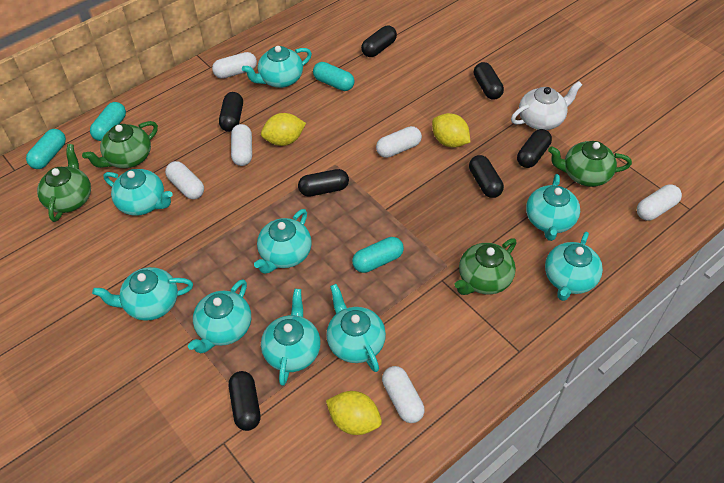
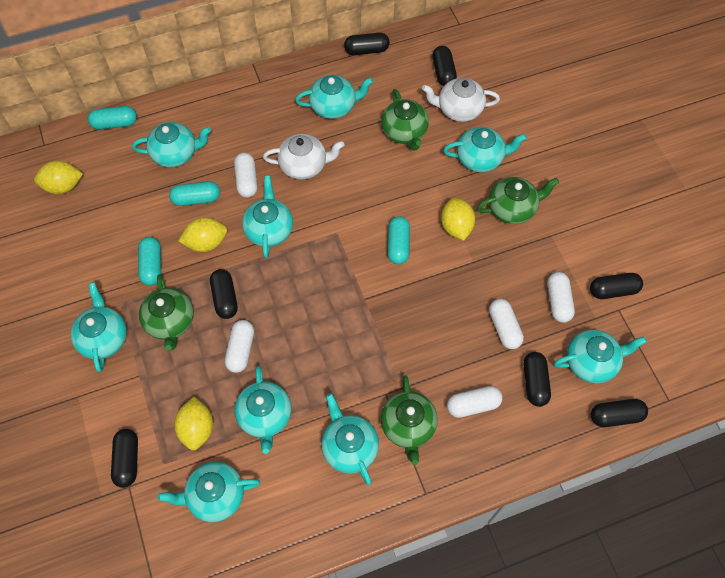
white capsule: 6 -> 5
white teapot: 1 -> 2
yellow lemon: 3 -> 4

